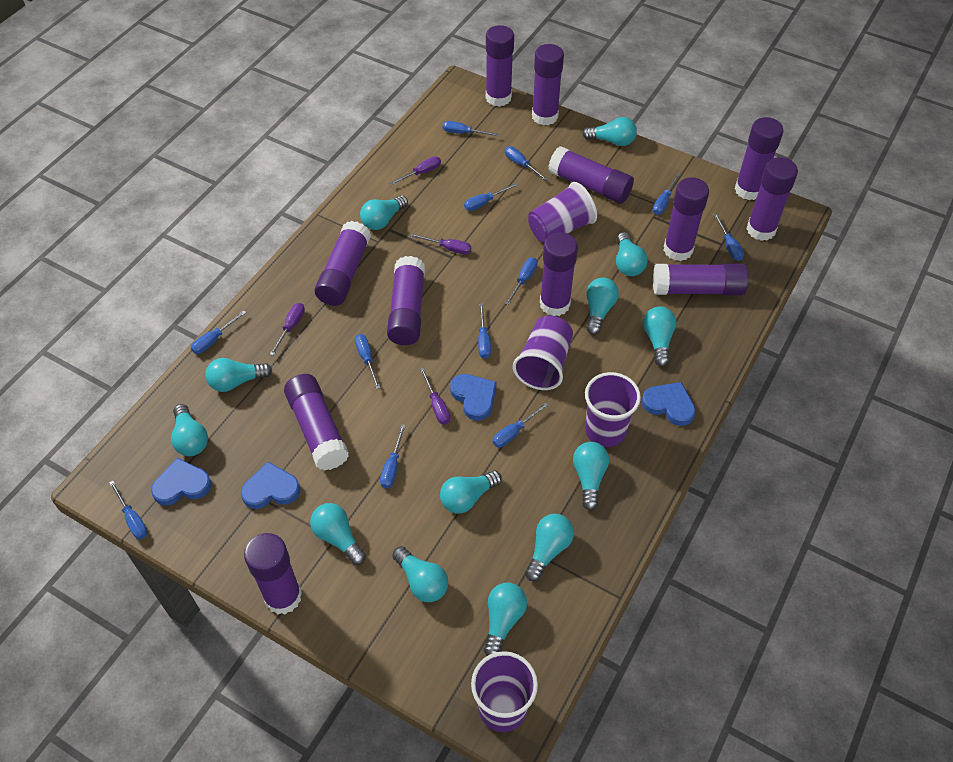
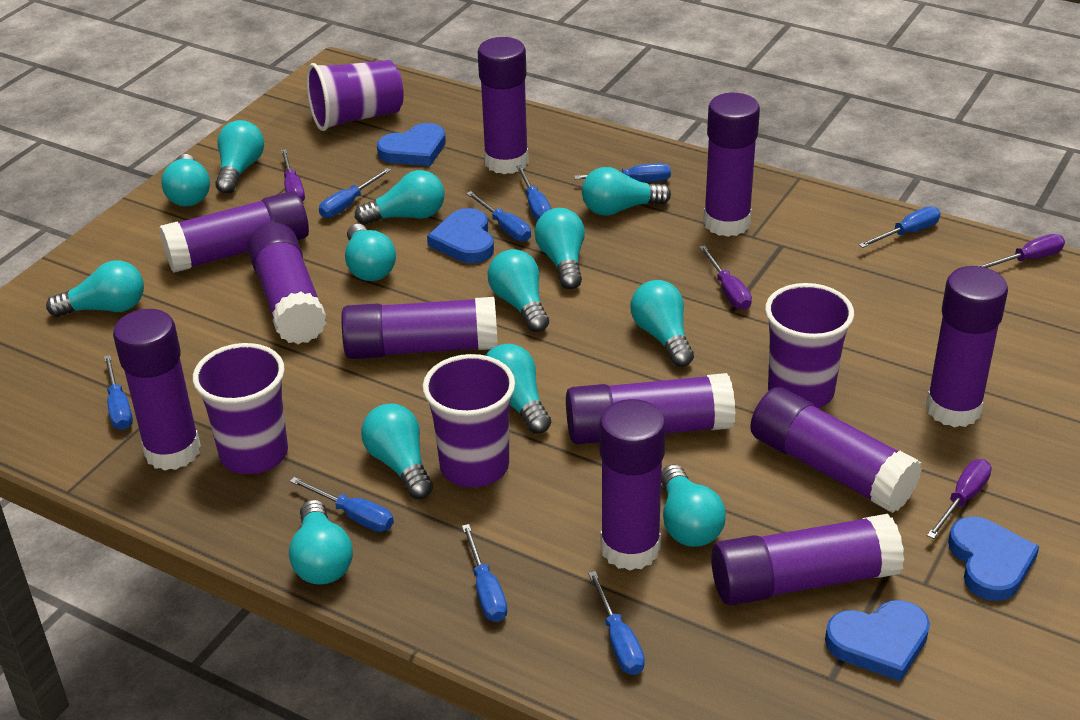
blue screwdriver: 12 -> 9
purple glue stick: 12 -> 11

